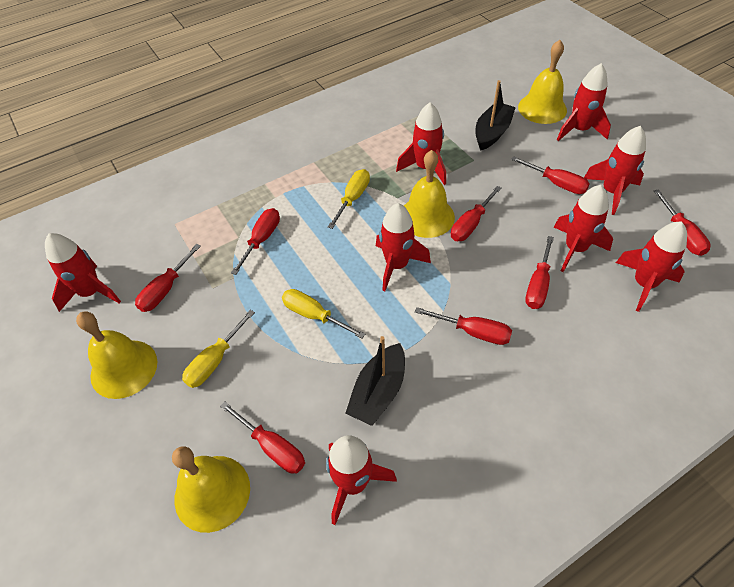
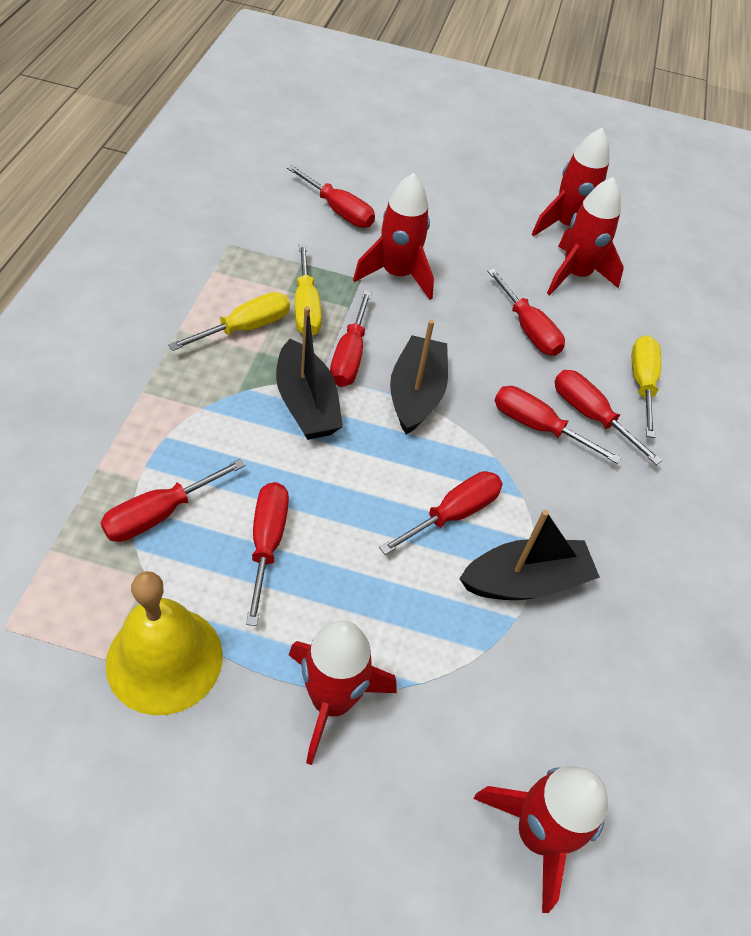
black boat: 2 -> 3
red rocket: 8 -> 5
yellow bell: 4 -> 1

